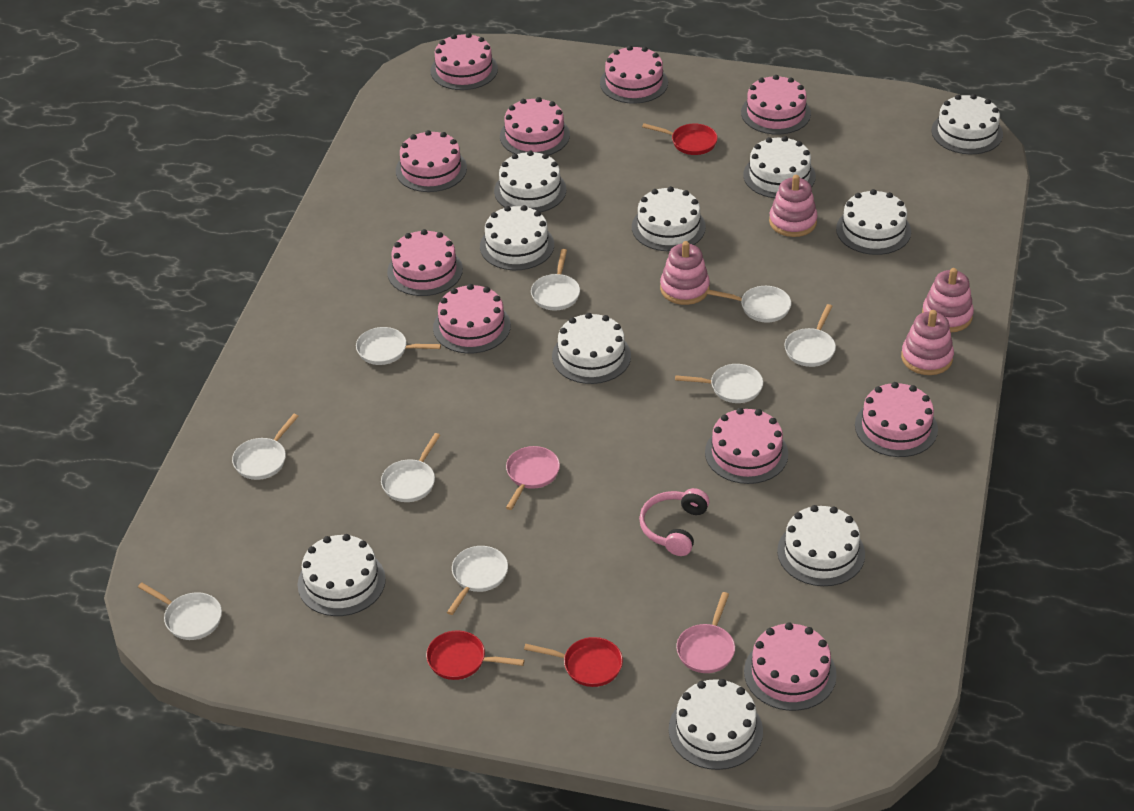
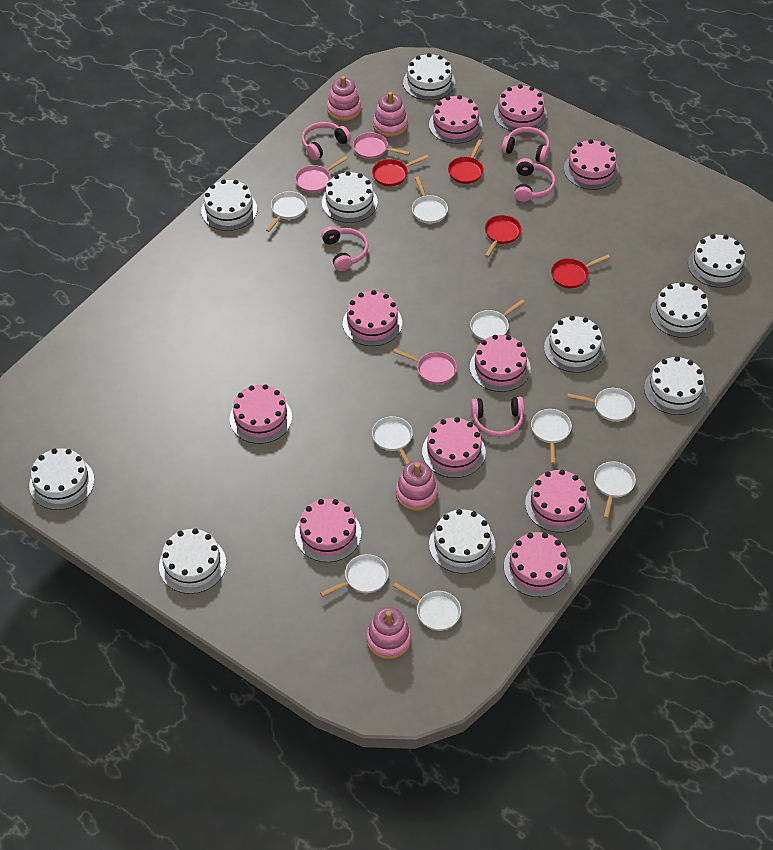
pink headphones: 1 -> 5
pink pan: 2 -> 3
red pan: 3 -> 4

